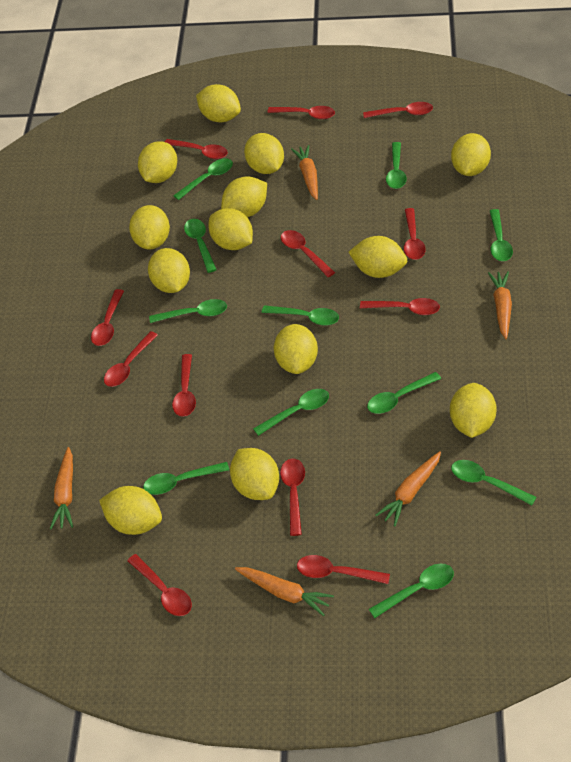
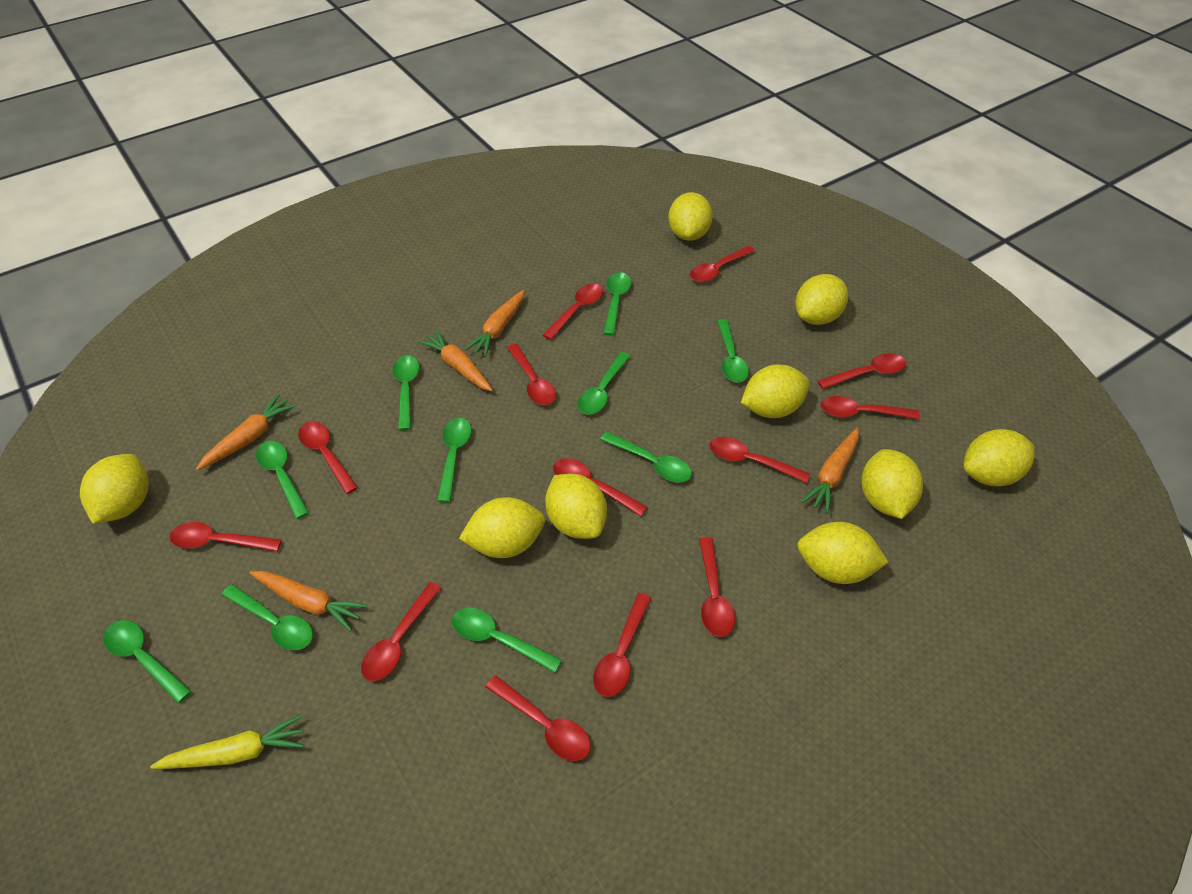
green spoon: 11 -> 10
red spoon: 12 -> 13
yellow carrot: 0 -> 1
yellow lemon: 13 -> 9

